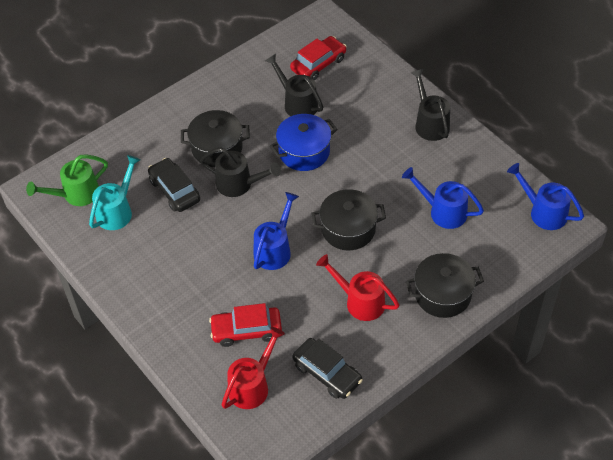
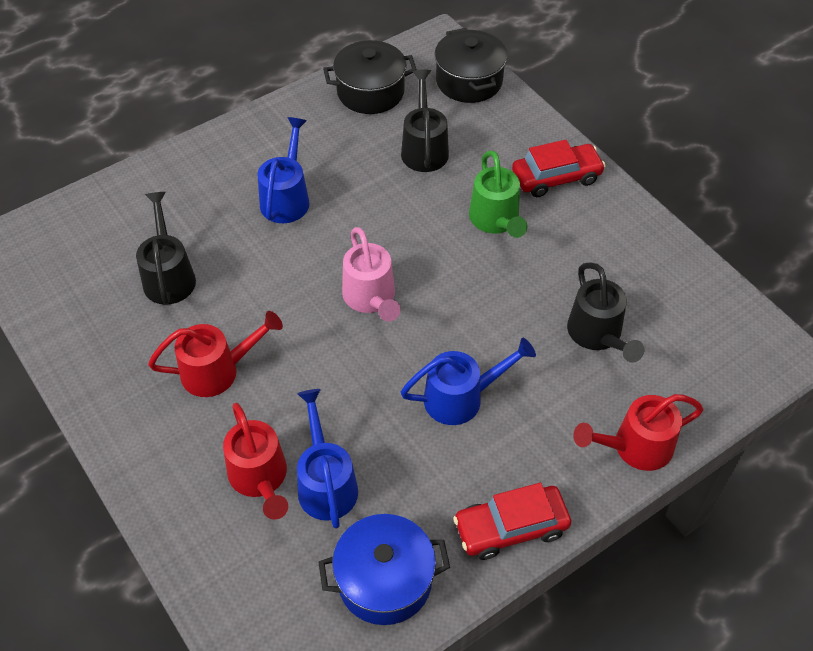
black car: 2 -> 0
black pot: 3 -> 2
pink watering can: 0 -> 1
red watering can: 2 -> 3
turquoise watering can: 1 -> 0

